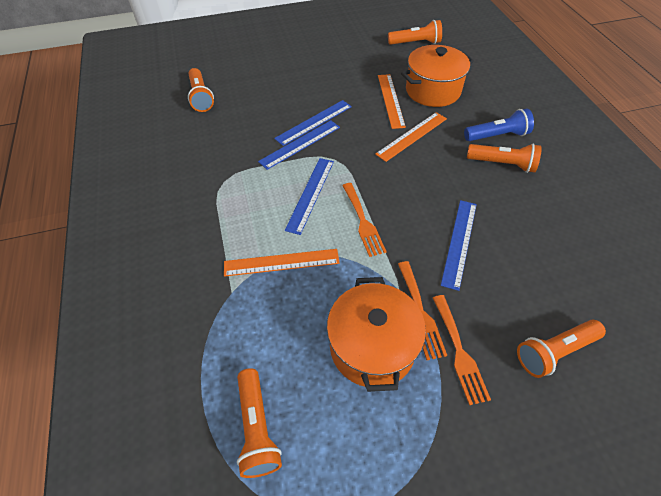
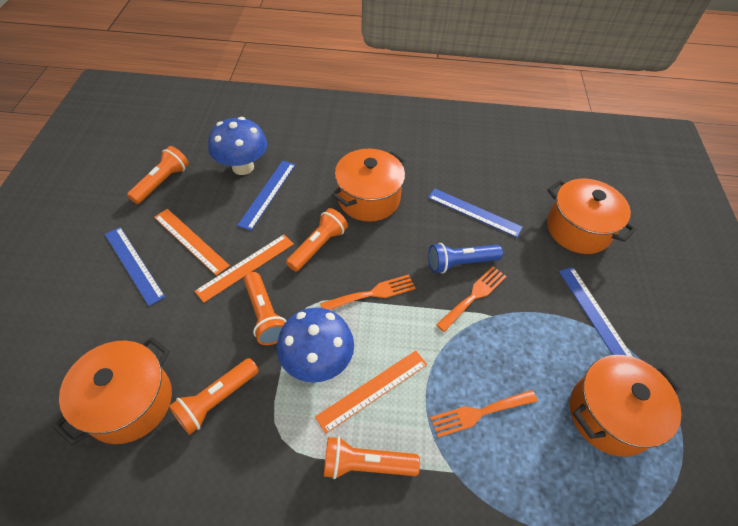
blue mushroom: 0 -> 2
orange pot: 2 -> 4

